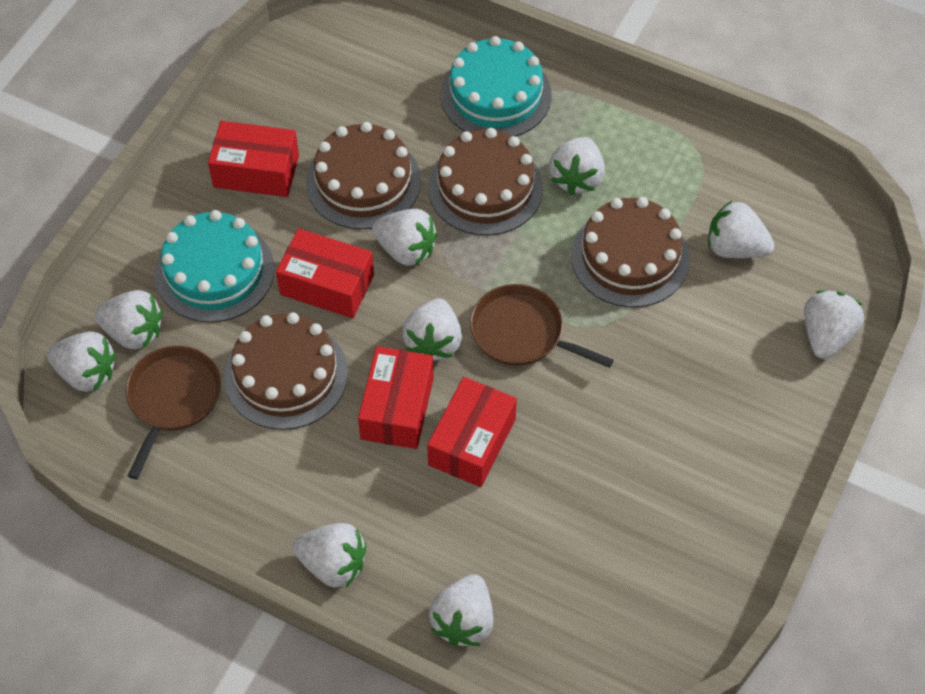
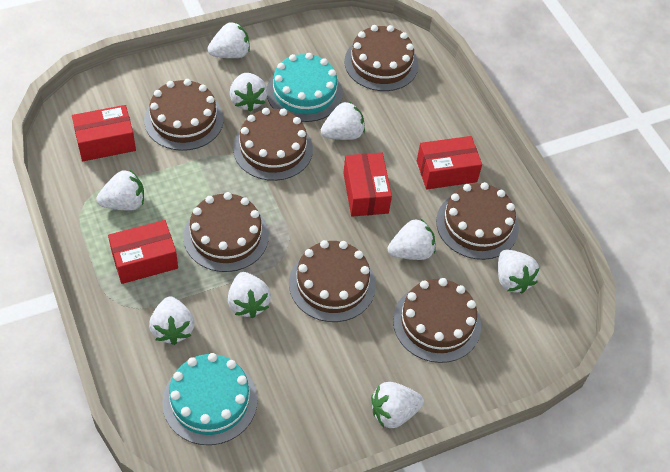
brown cake: 4 -> 7
brown pan: 2 -> 0

